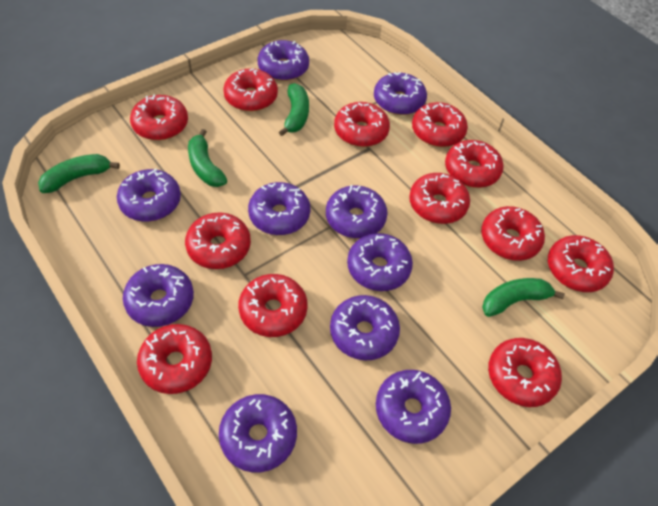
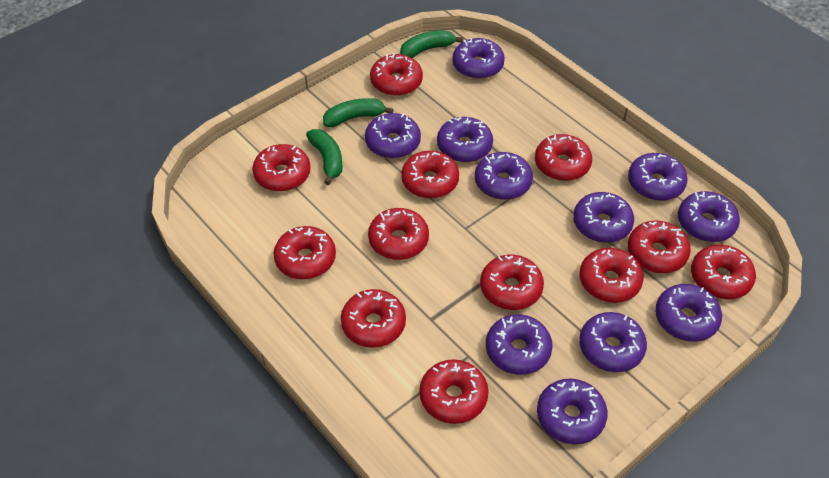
green banana: 4 -> 3
purple donut: 10 -> 11

